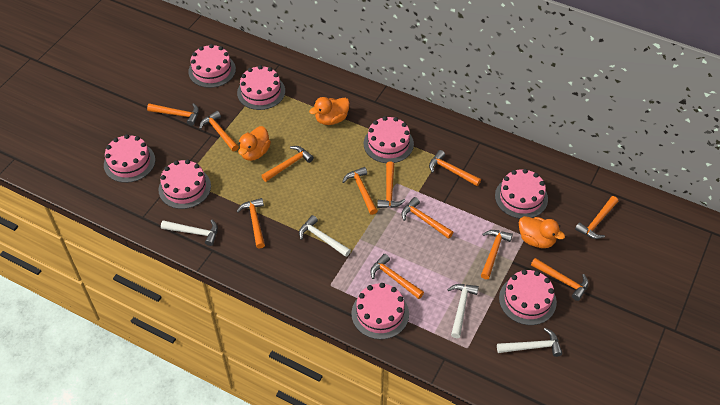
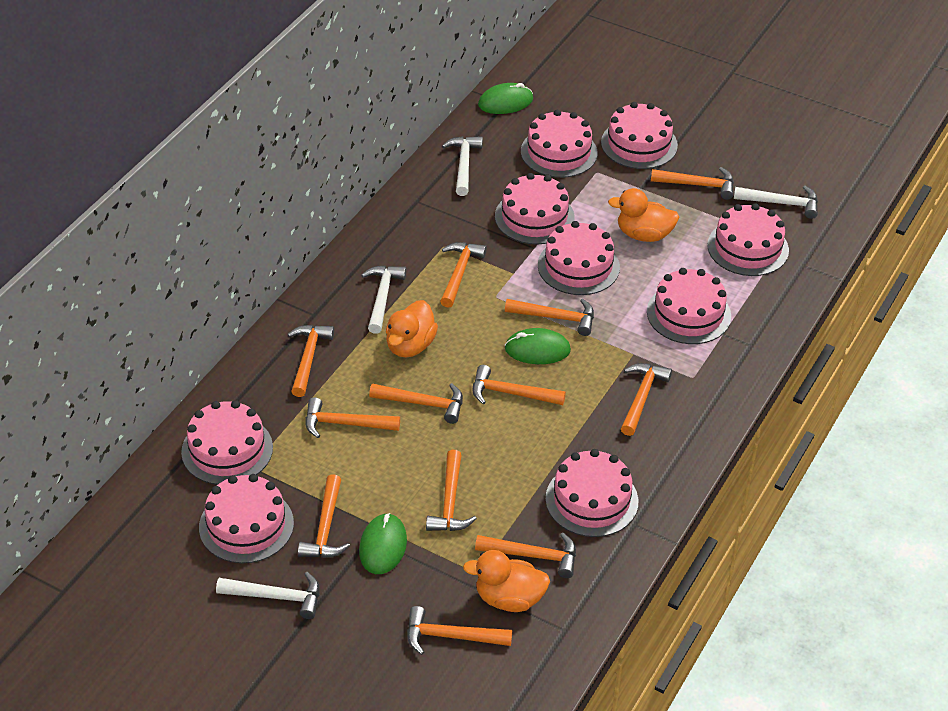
green mouse: 0 -> 3
pink cake: 8 -> 9

